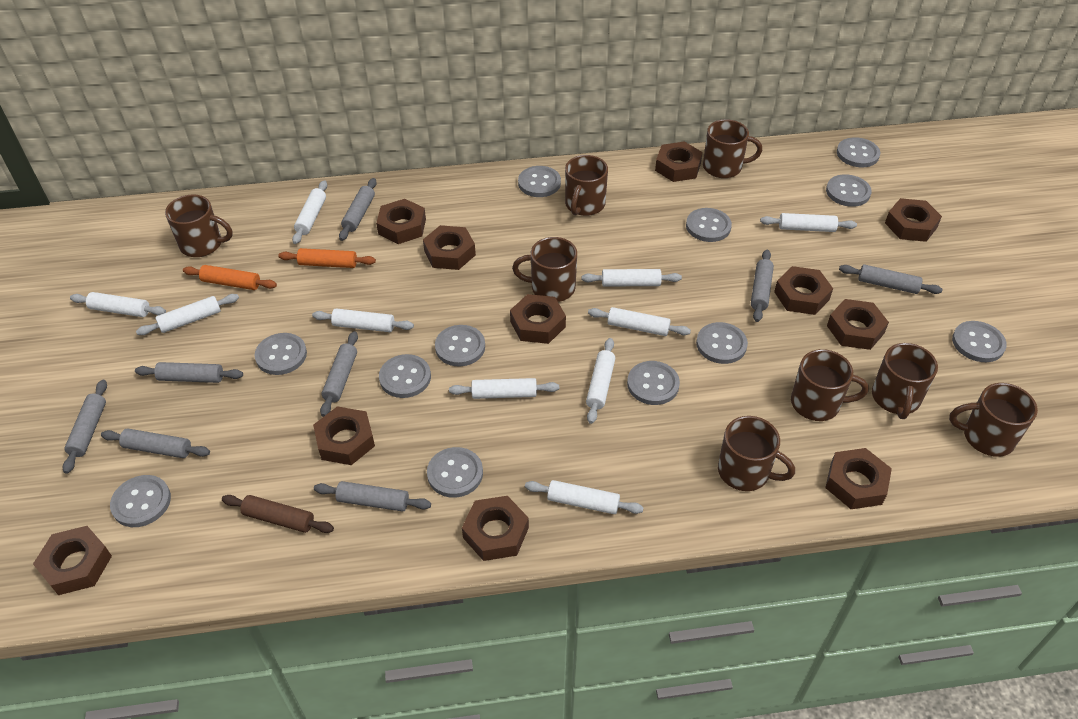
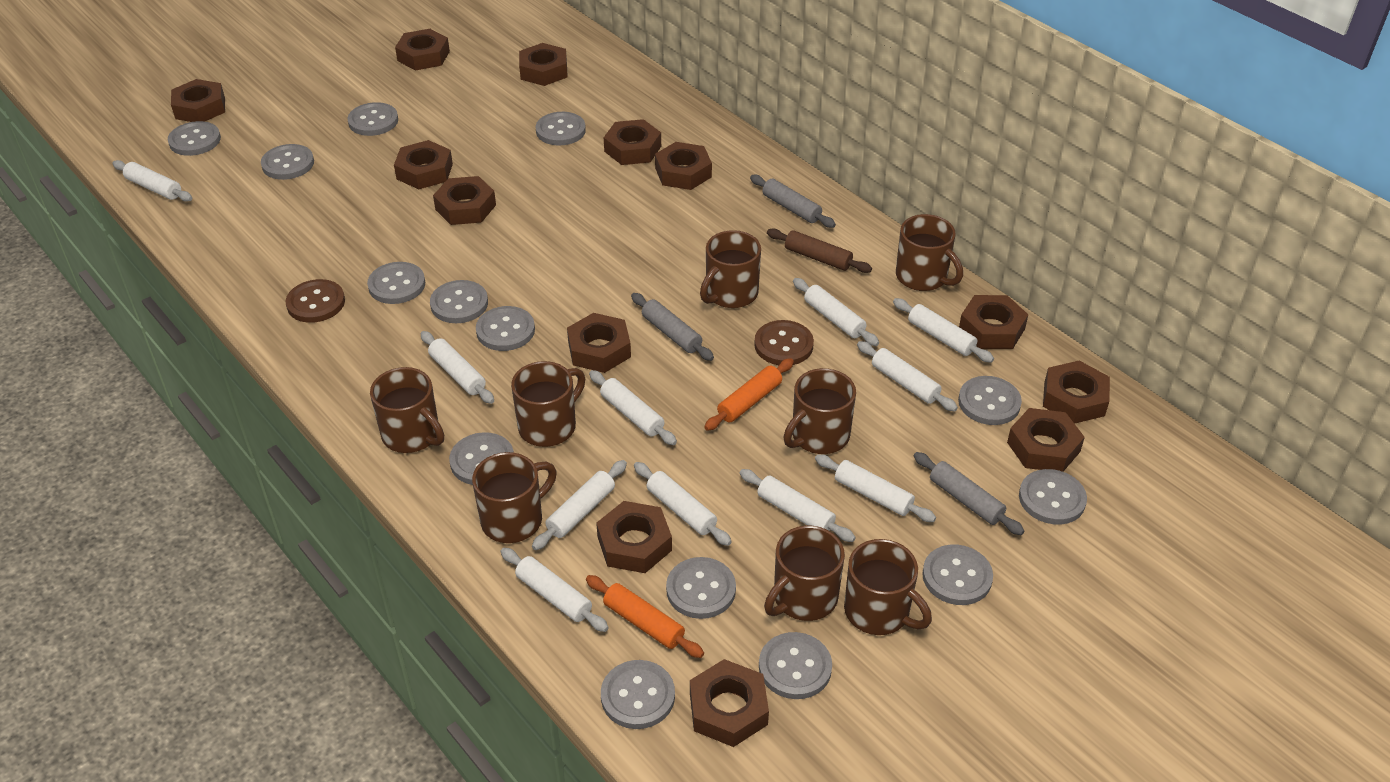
brown button: 0 -> 2
brown nut: 11 -> 13
grey button: 12 -> 14
grey rolling pin: 8 -> 3
white rolling pin: 10 -> 11

